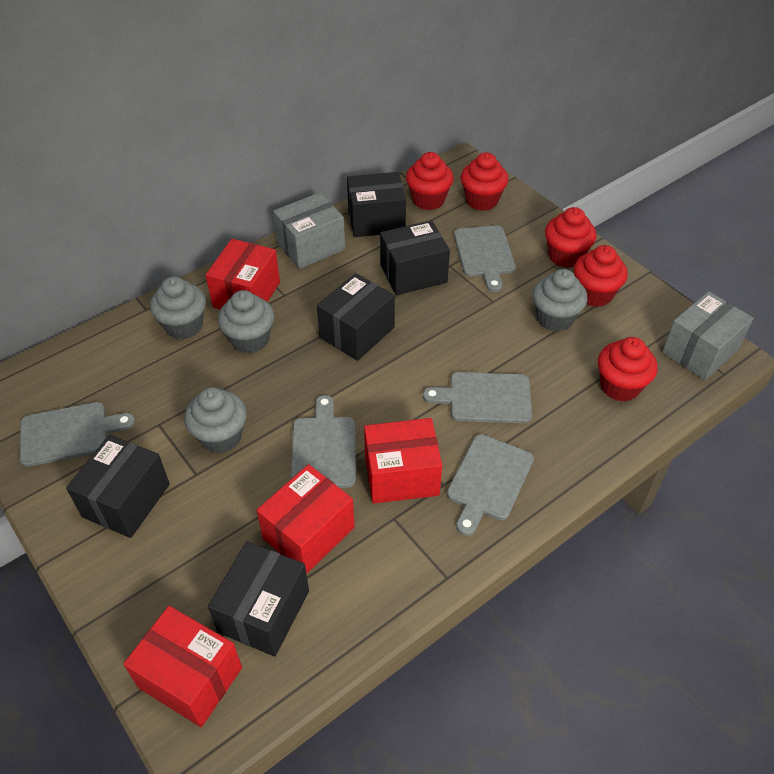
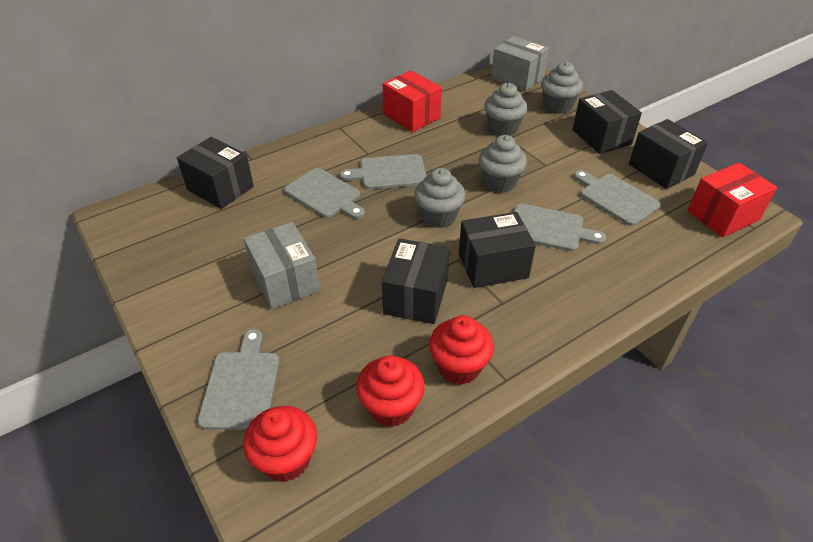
red box: 4 -> 2
red cupcake: 5 -> 3

